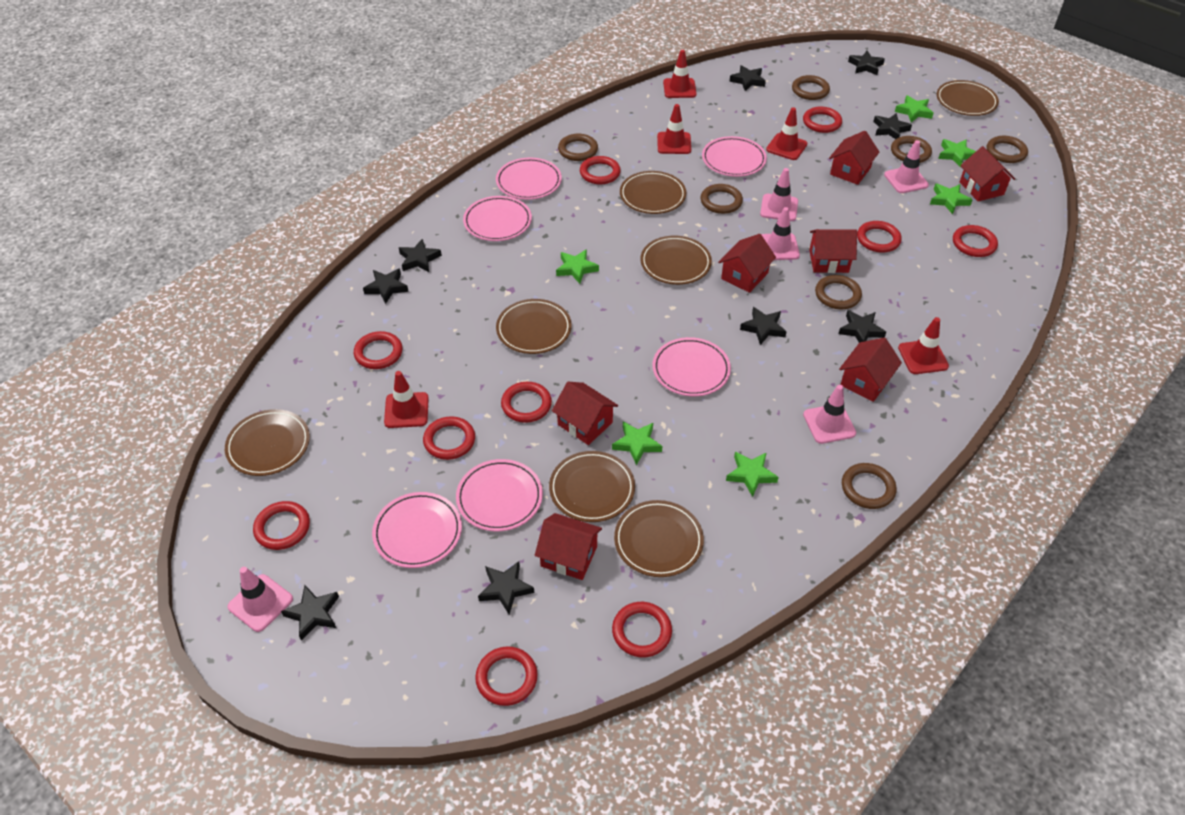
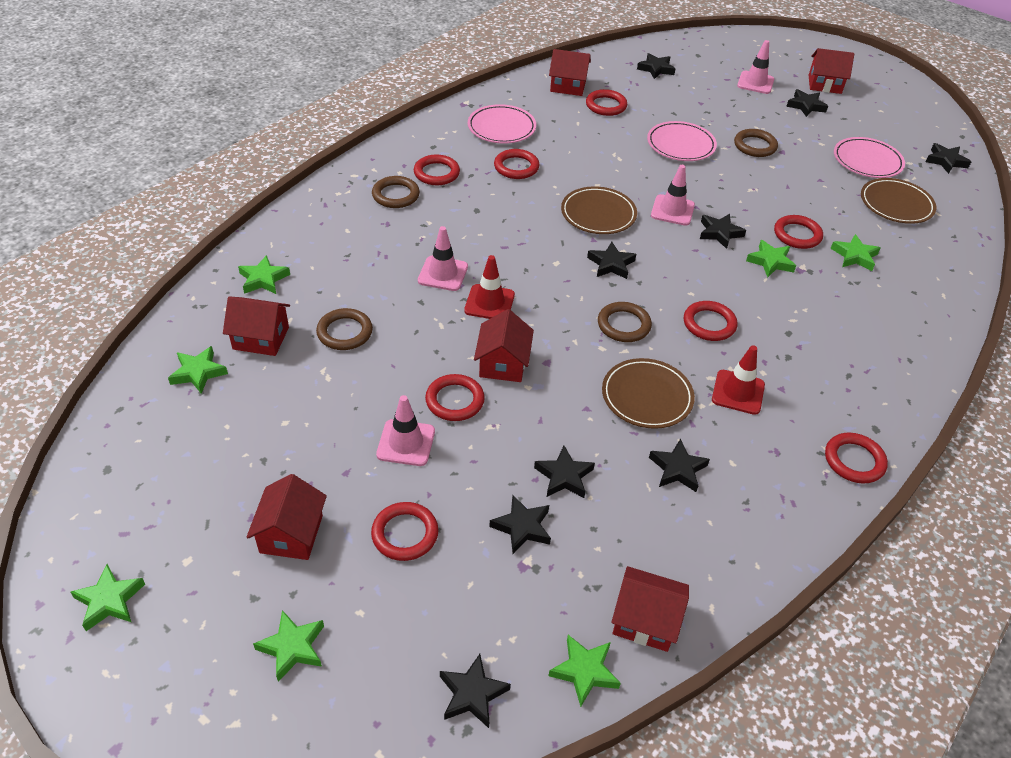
brown plate: 7 -> 3
brown ring: 7 -> 4
green star: 6 -> 7
pink plate: 6 -> 3
pink traffic cone: 5 -> 4
red house: 7 -> 6
red ring: 10 -> 8
red traffic cone: 5 -> 2

